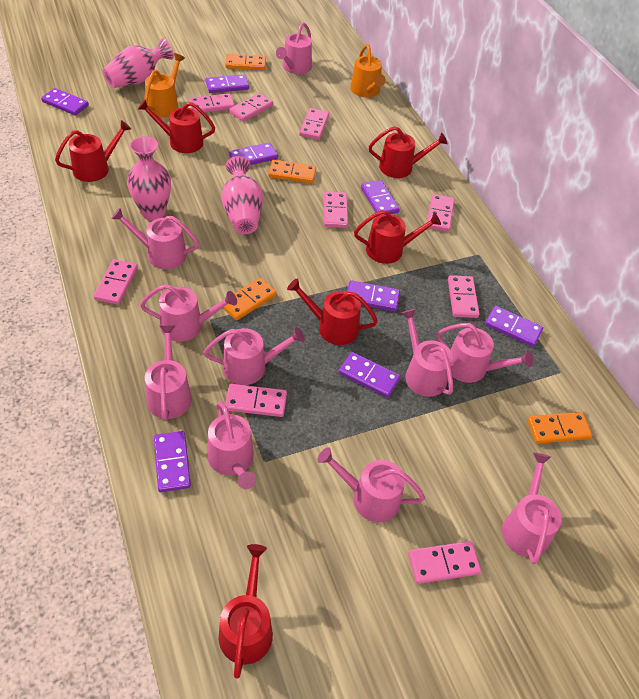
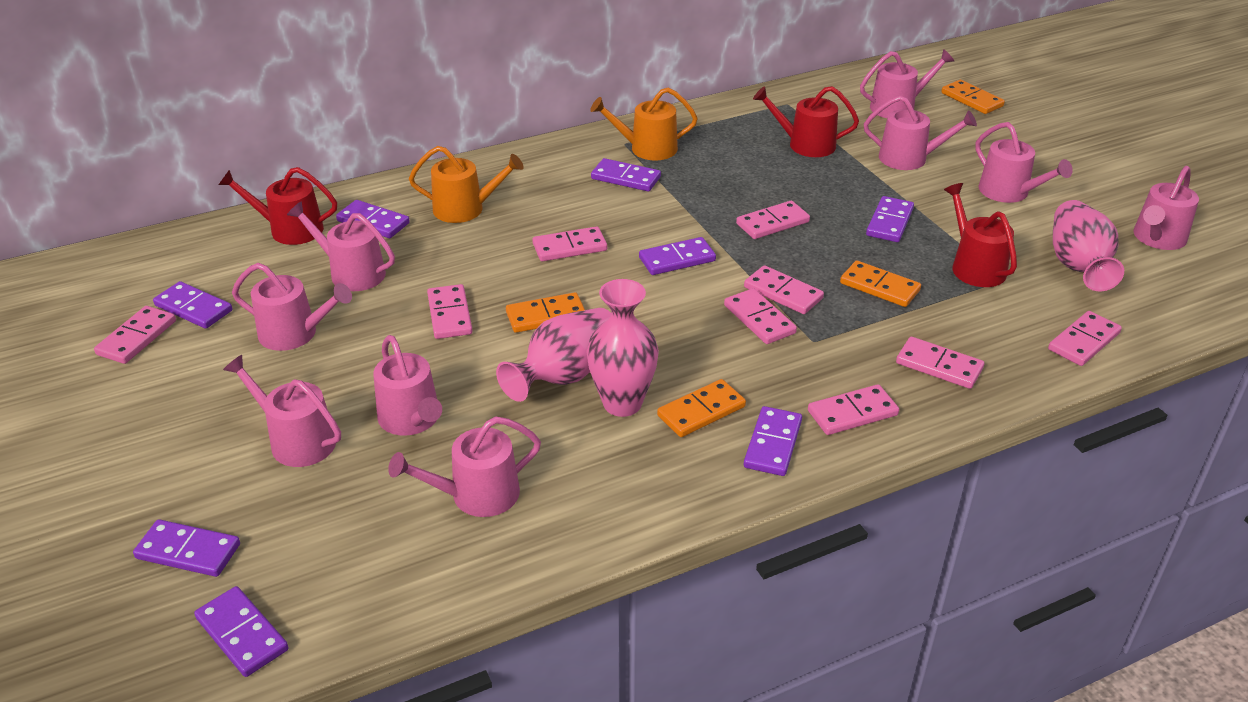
pink watering can: 10 -> 9
red watering can: 6 -> 3

